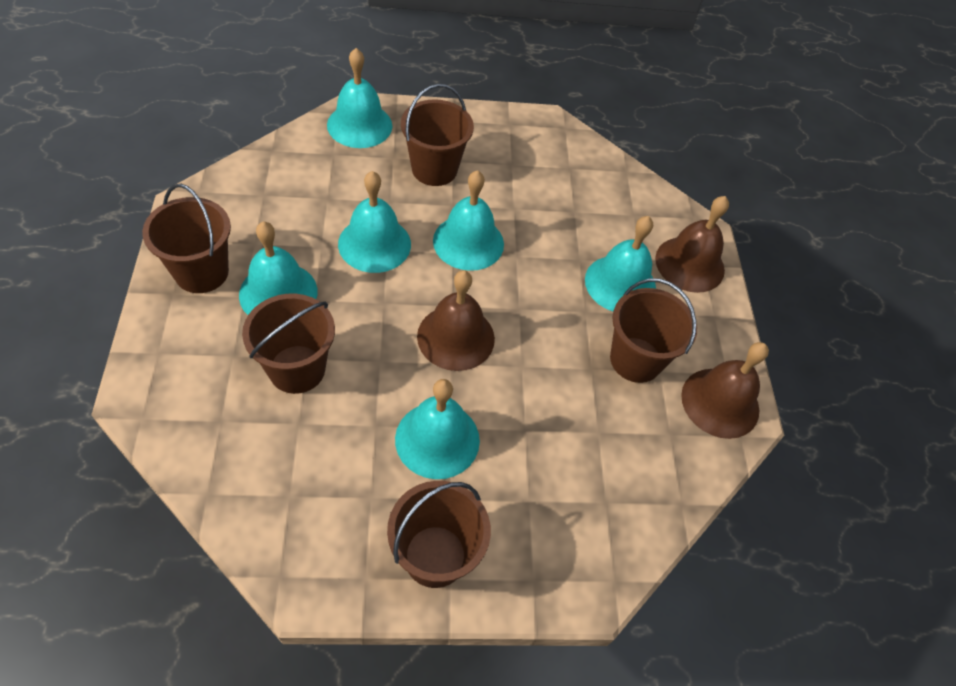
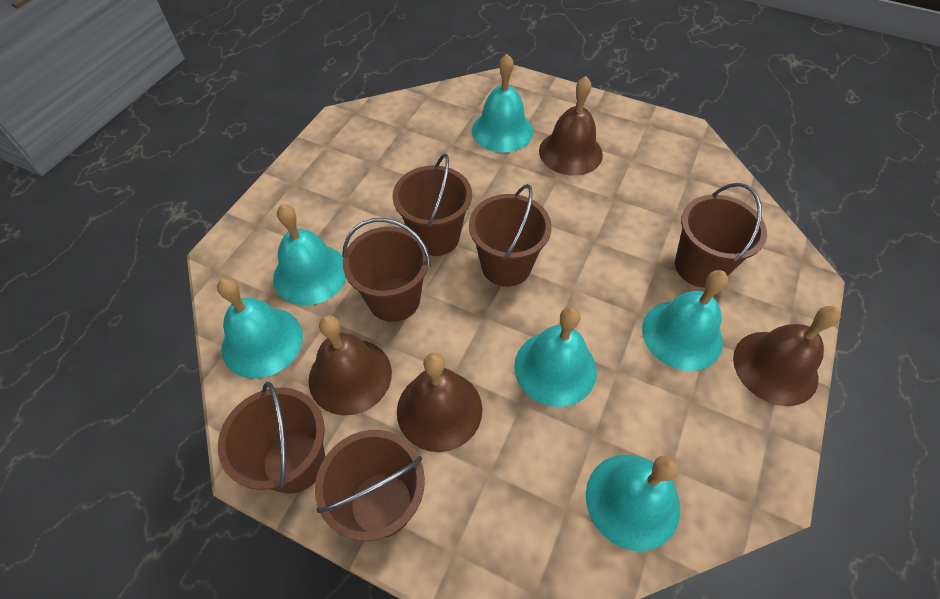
brown bell: 3 -> 4
brown bucket: 5 -> 6

